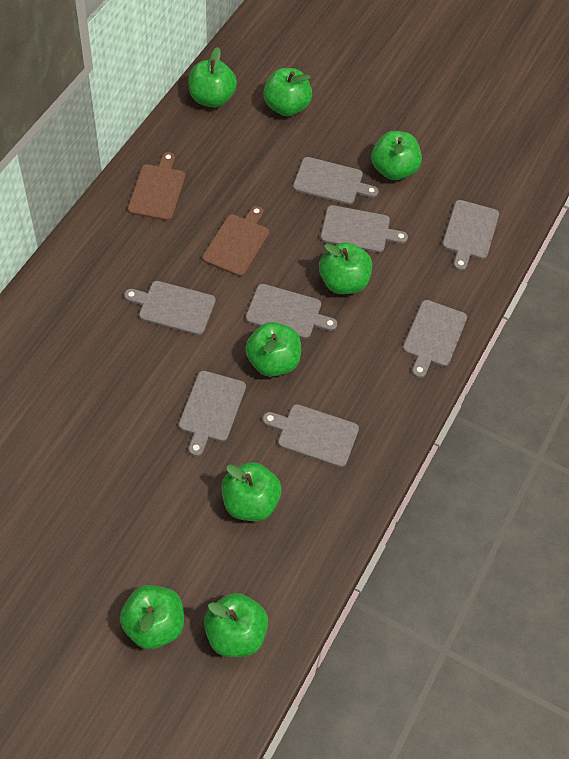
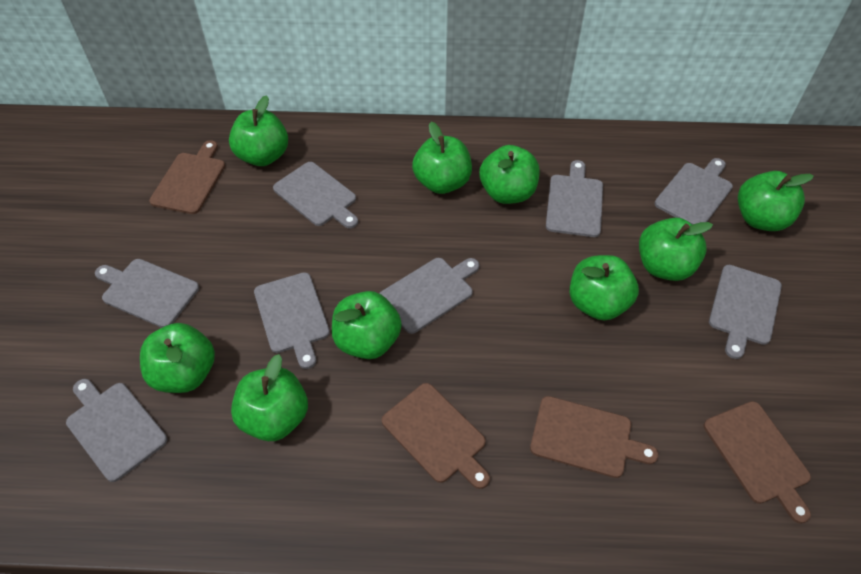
brown cutting board: 2 -> 4
green apple: 8 -> 9

